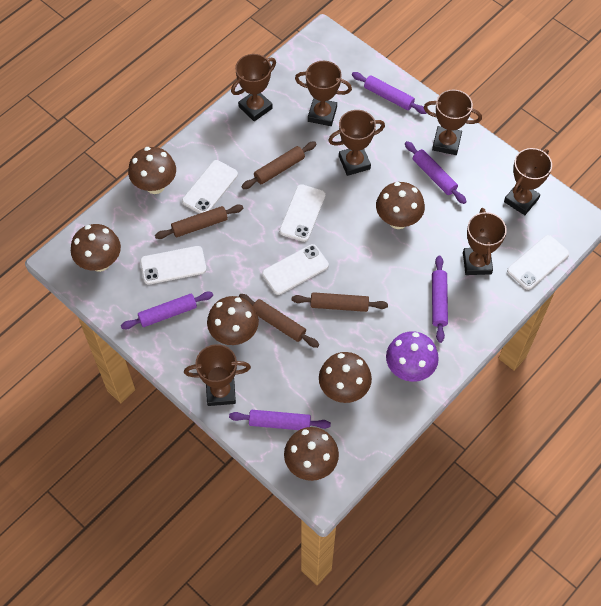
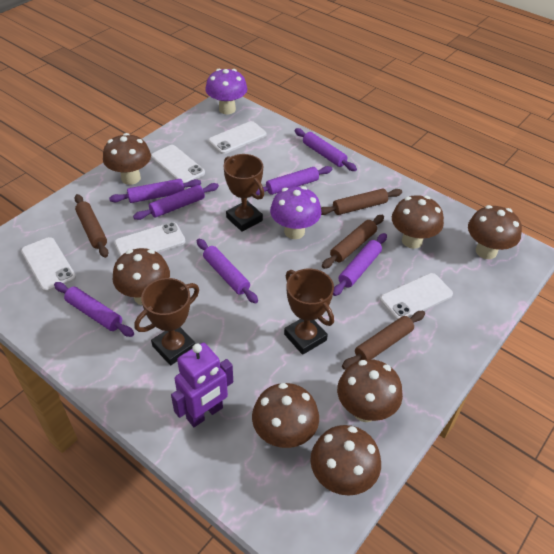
brown mushroom: 6 -> 7
brown trophy: 7 -> 3
purple mushroom: 1 -> 2
purple robot: 0 -> 1
purple rolling pin: 5 -> 7

